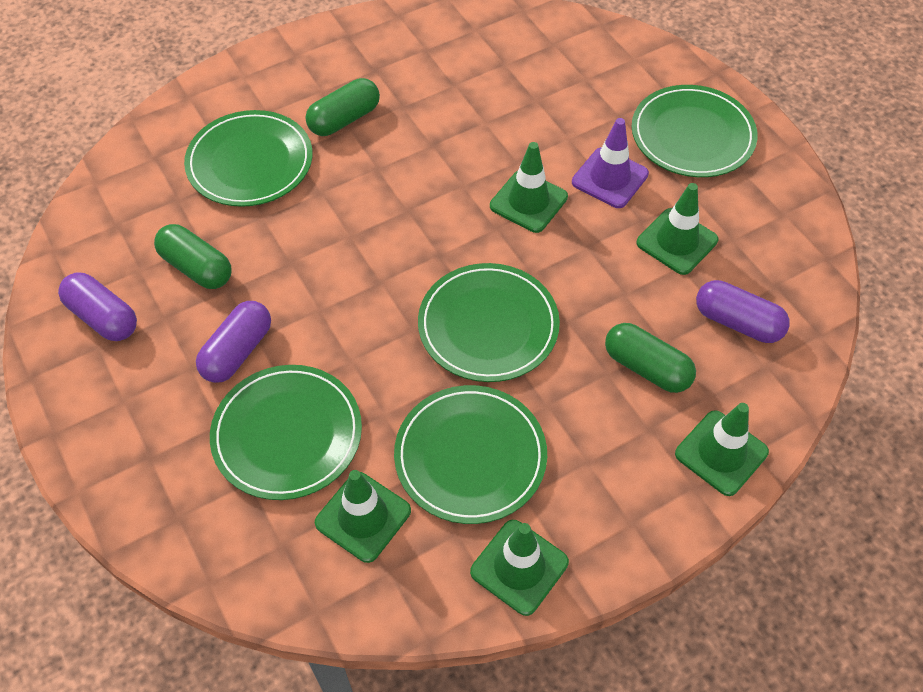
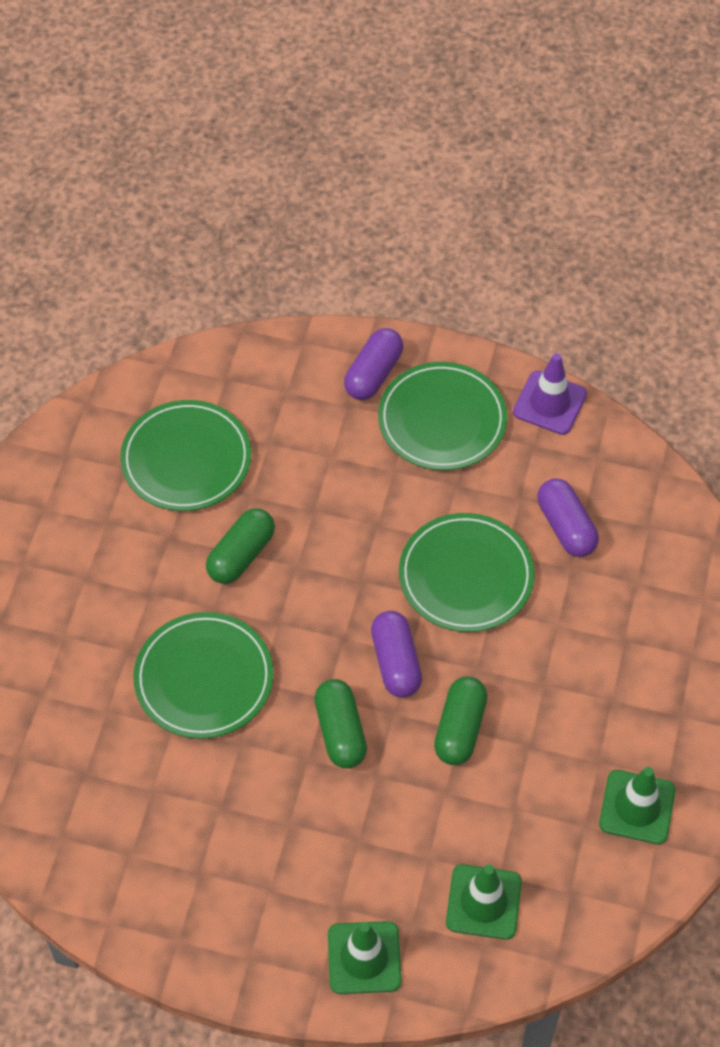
green plate: 5 -> 4
green traffic cone: 5 -> 3

